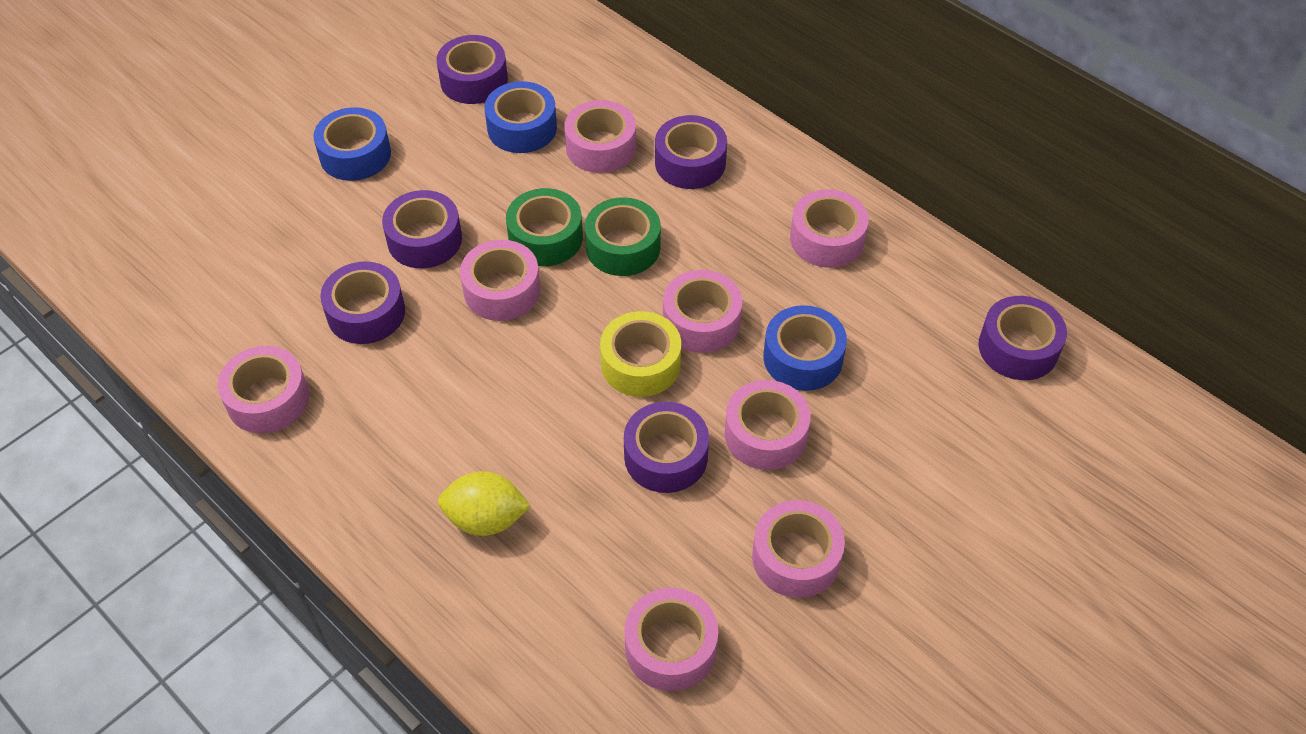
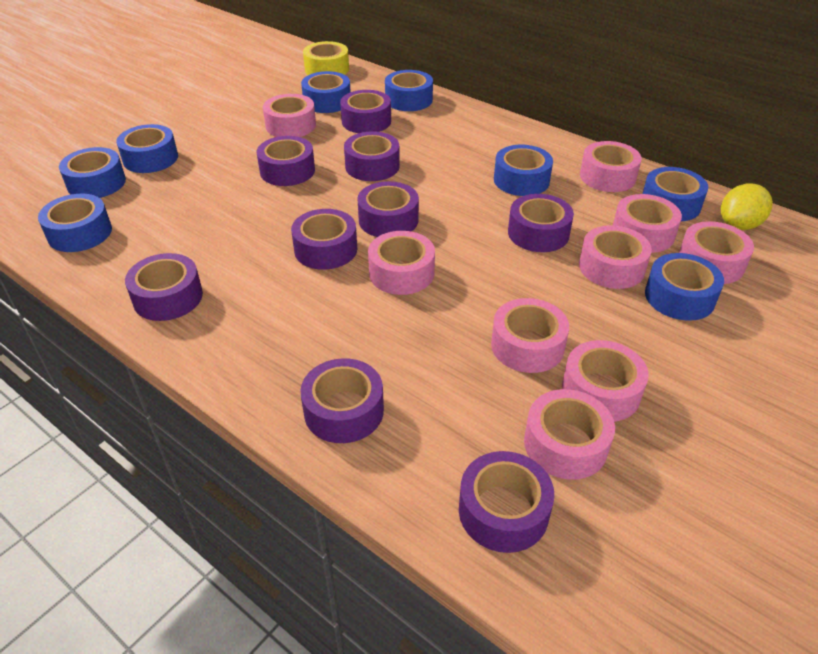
blue tape: 3 -> 8
green tape: 2 -> 0
pink tape: 8 -> 9
purple tape: 6 -> 9

